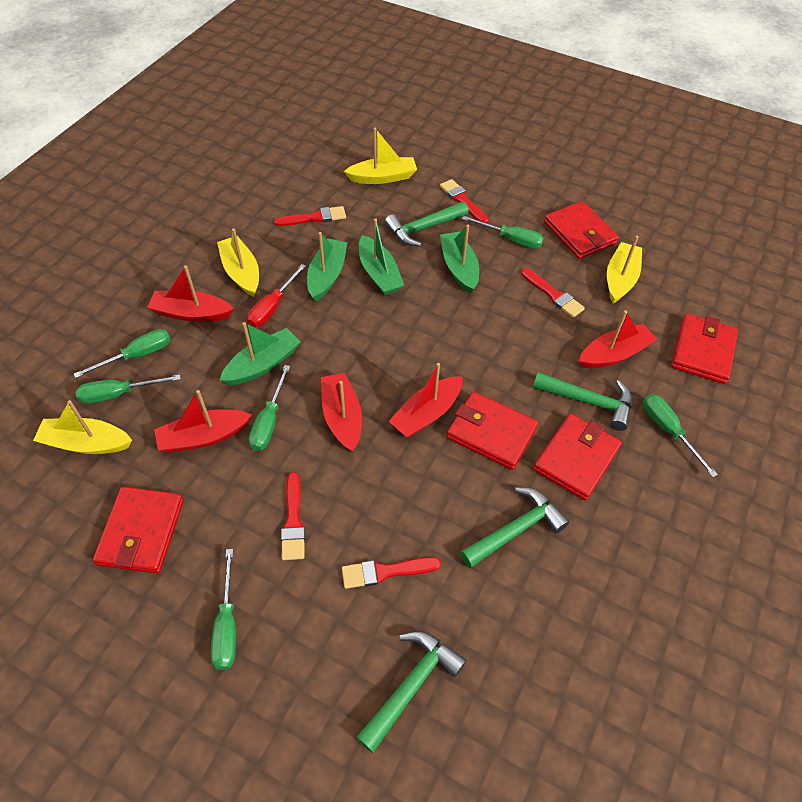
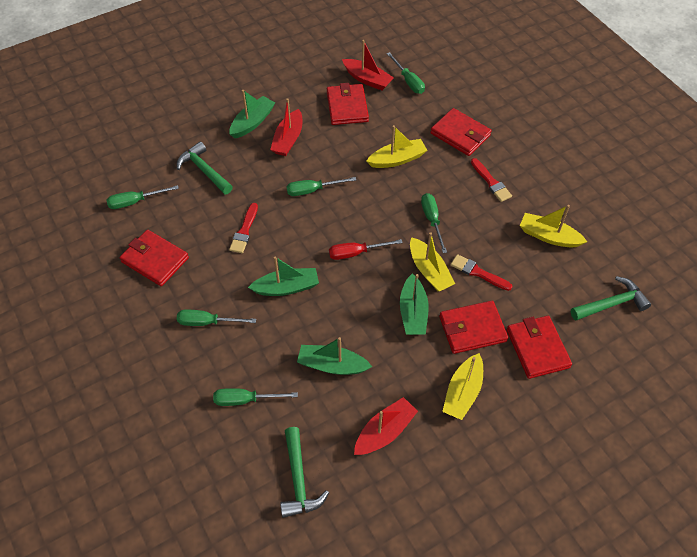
green hammer: 4 -> 3
red boat: 5 -> 3
red brush: 5 -> 3

